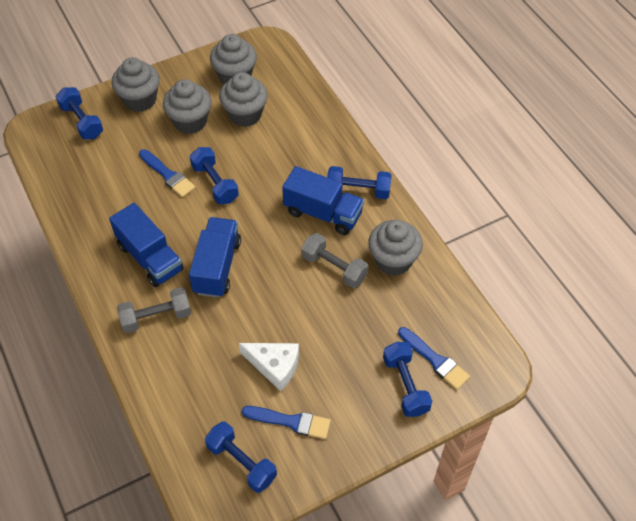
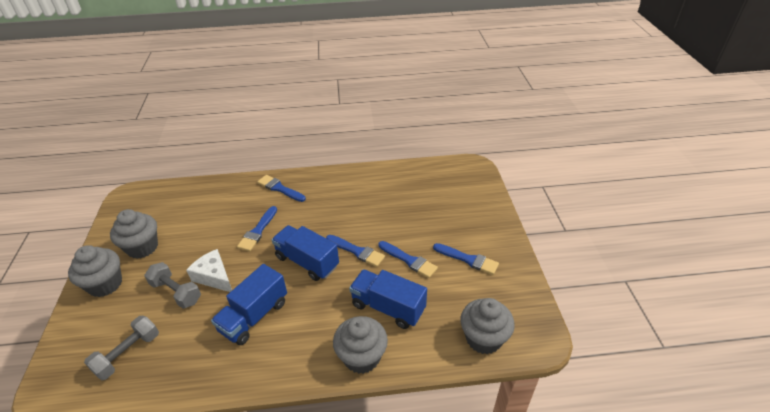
blue brush: 3 -> 5
blue dumbbell: 5 -> 0
grey cupcake: 5 -> 4

